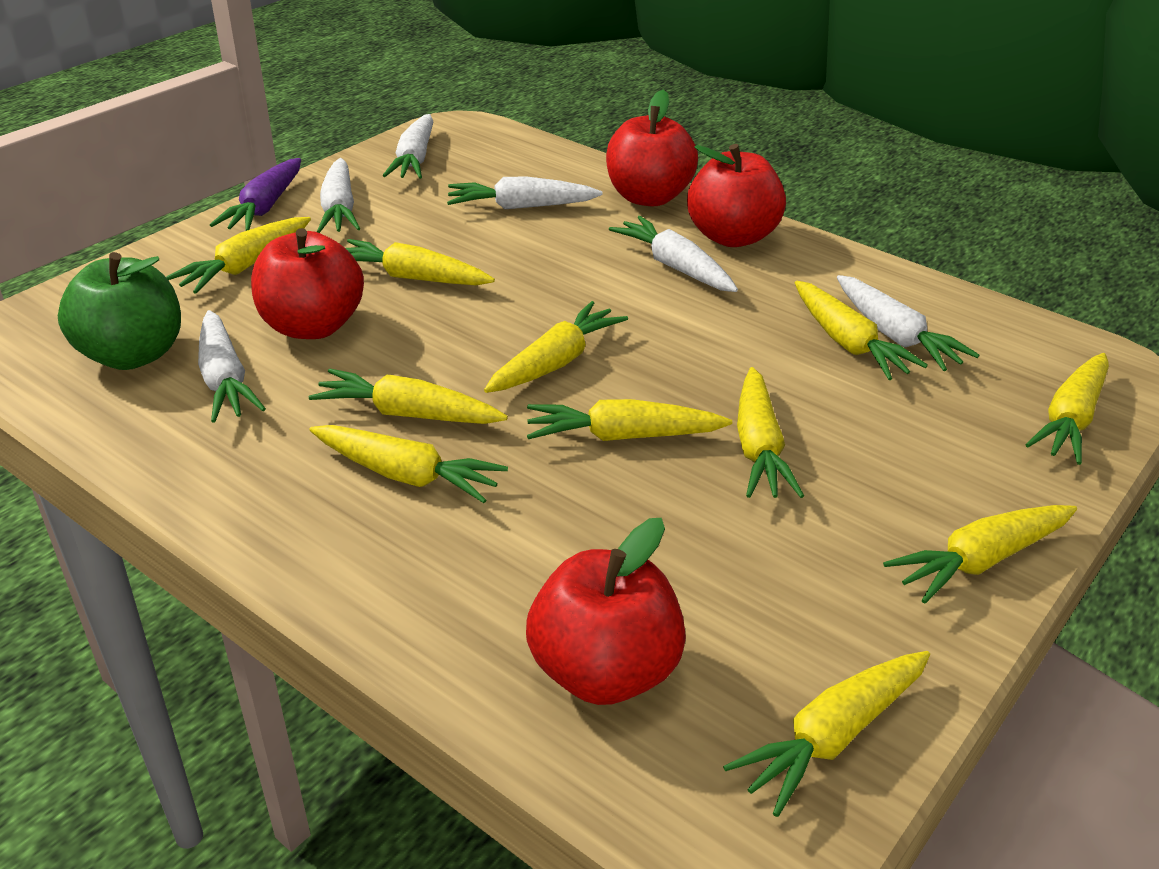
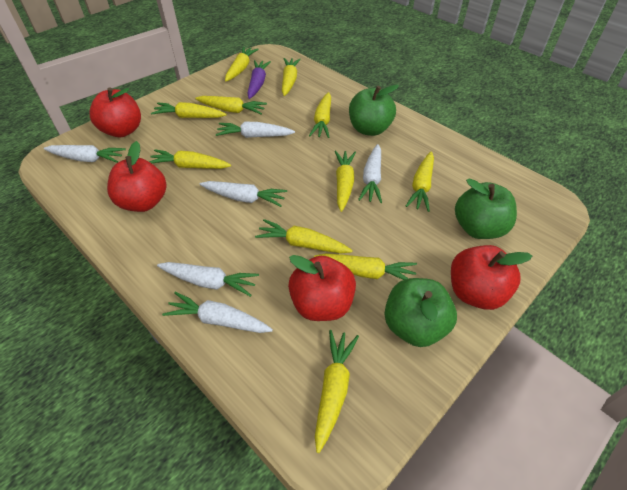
green apple: 1 -> 3

